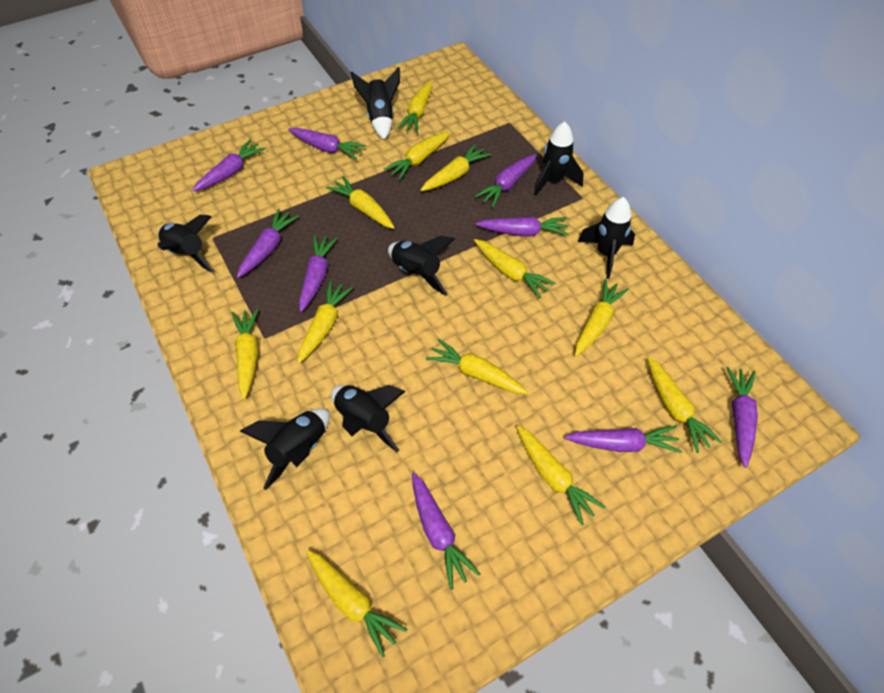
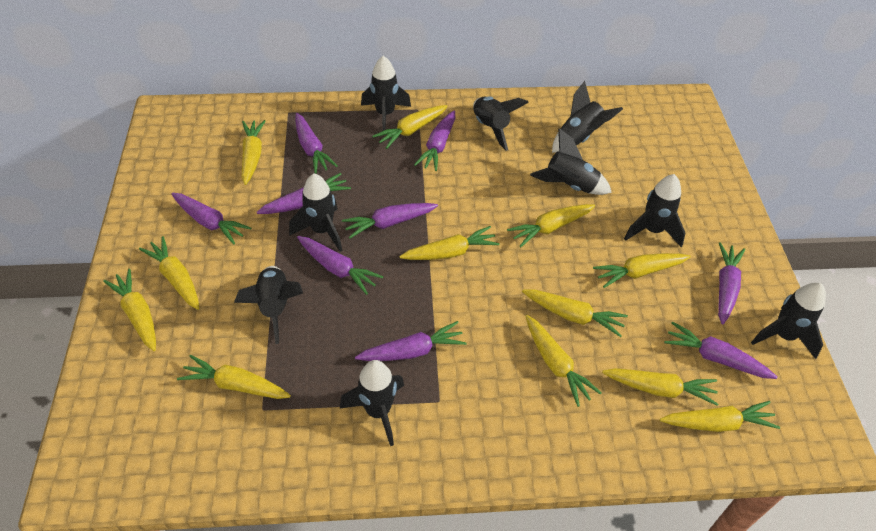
black rocket: 7 -> 9

